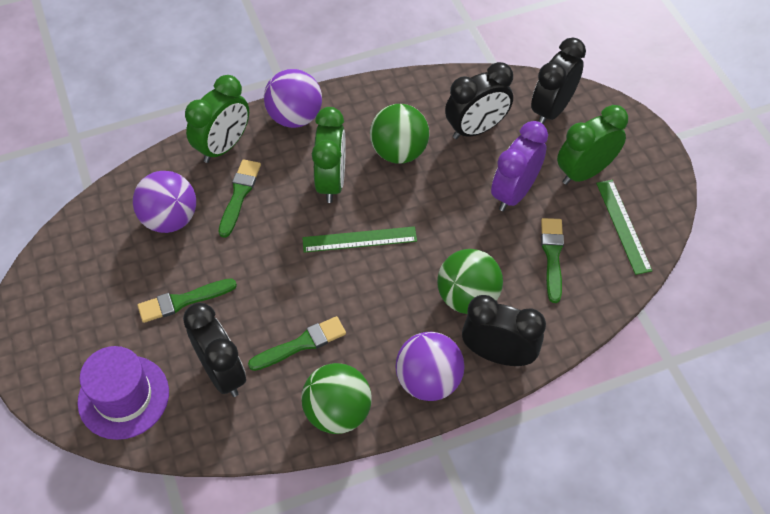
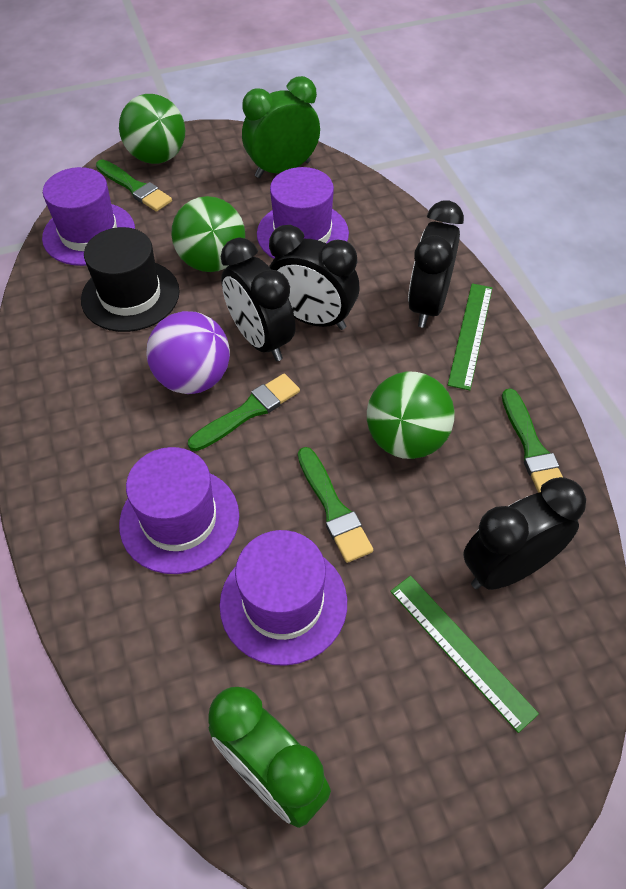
black hat: 0 -> 1
green clock: 3 -> 2
purple ball: 3 -> 1
purple clock: 1 -> 0
purple hat: 1 -> 4

